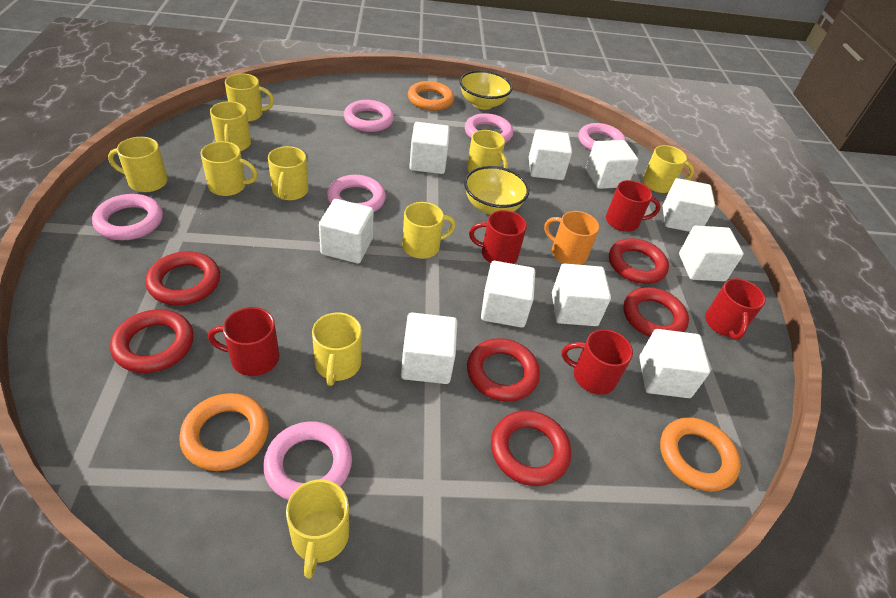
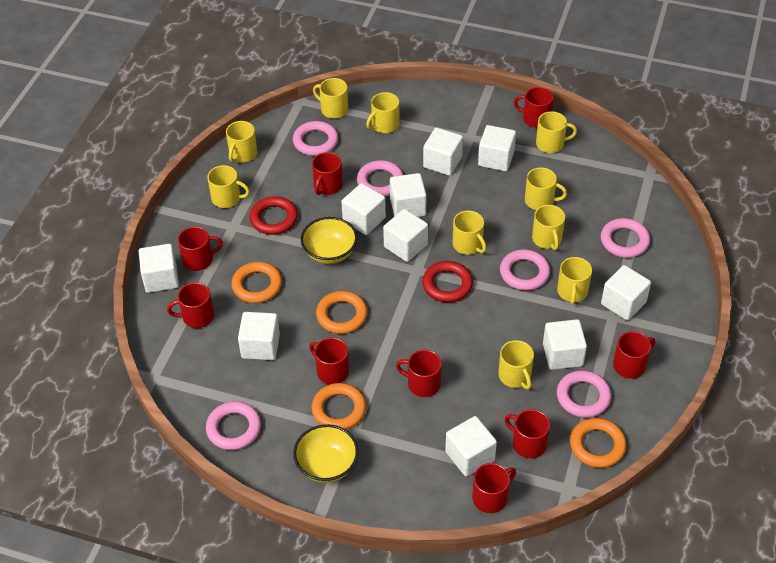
orange mug: 1 -> 0
orange ring: 3 -> 4
red mug: 5 -> 9
red ring: 6 -> 2

